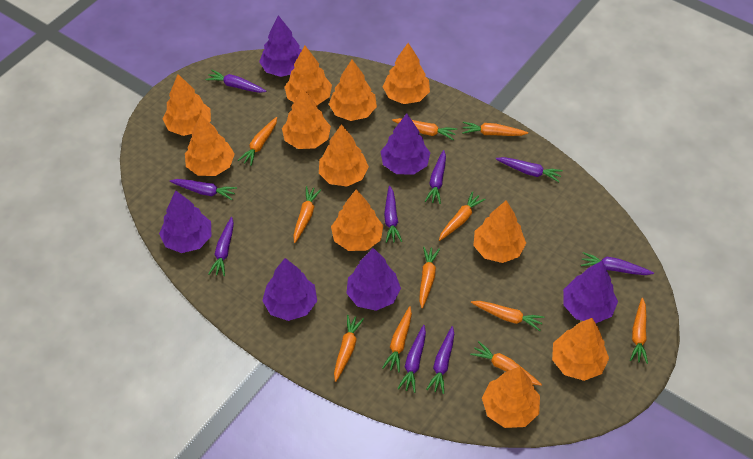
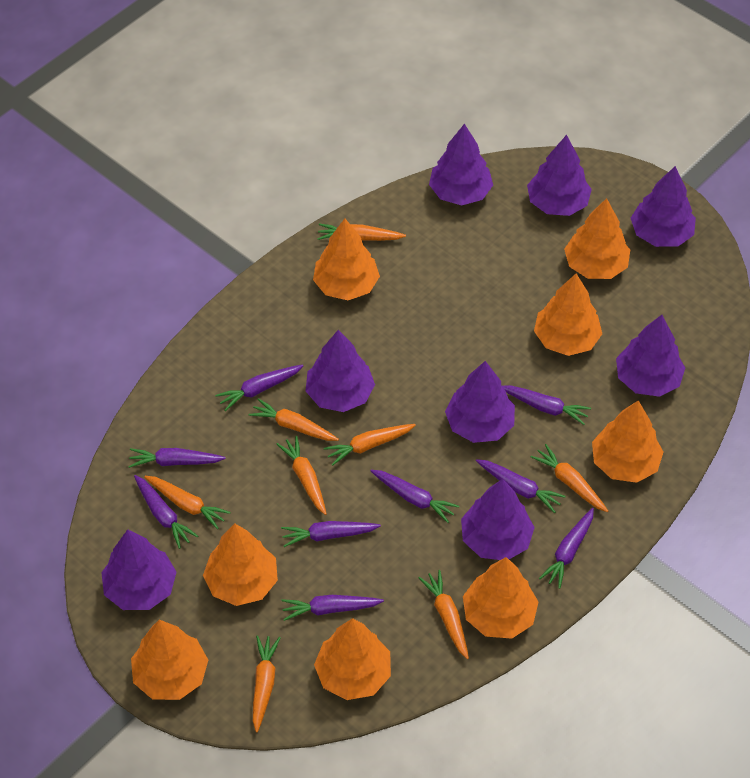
orange carrot: 11 -> 8
orange tree: 11 -> 8
purple tree: 6 -> 8

